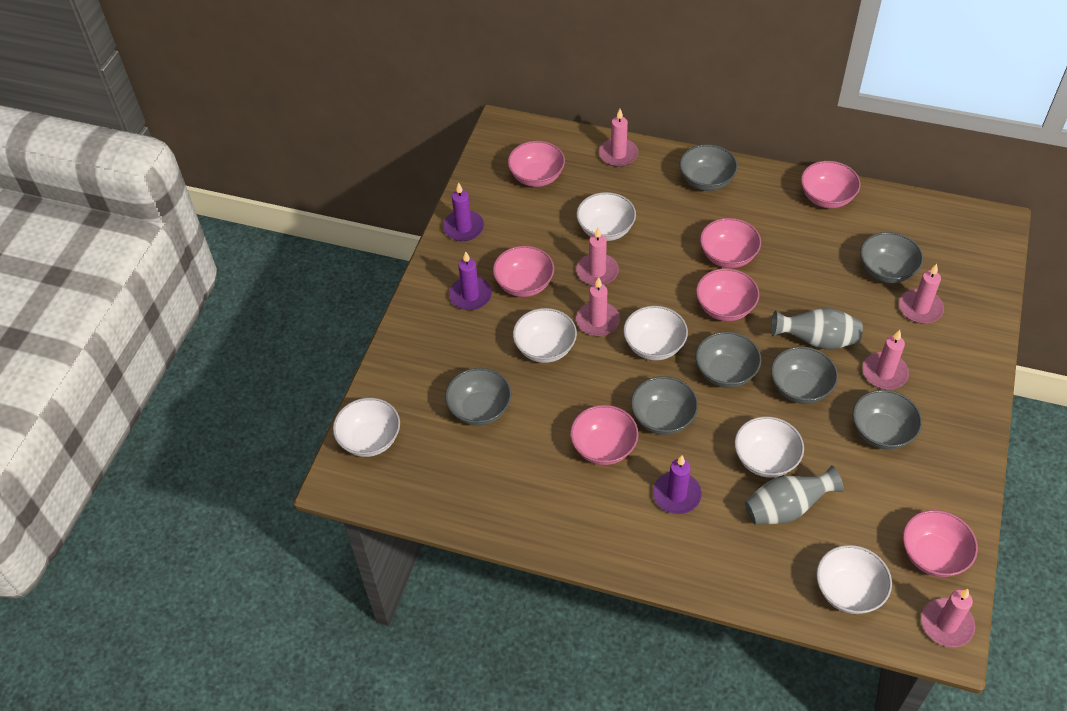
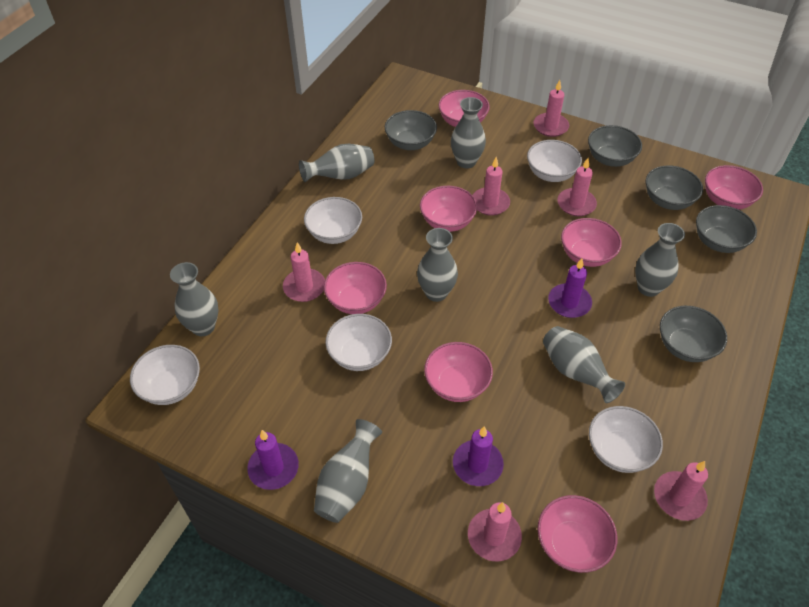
grey bowl: 7 -> 5
grey vase: 2 -> 7
white bowl: 6 -> 5

